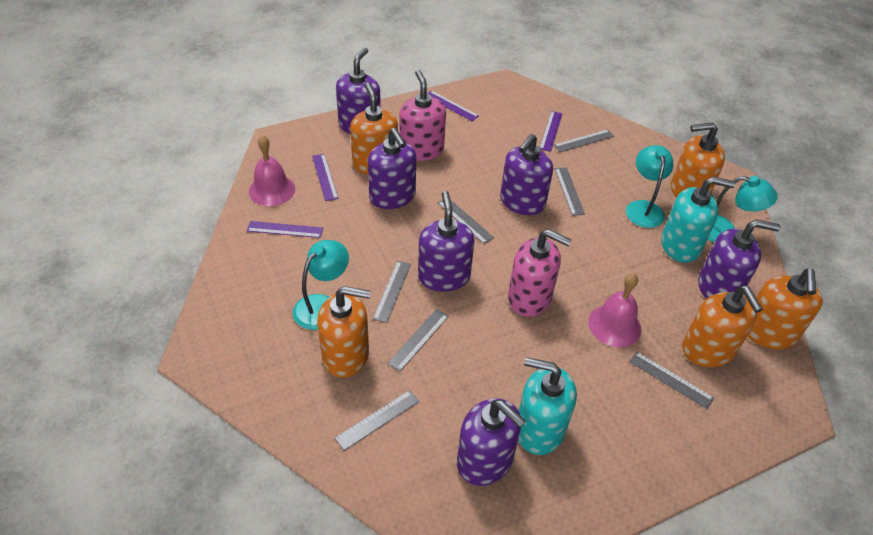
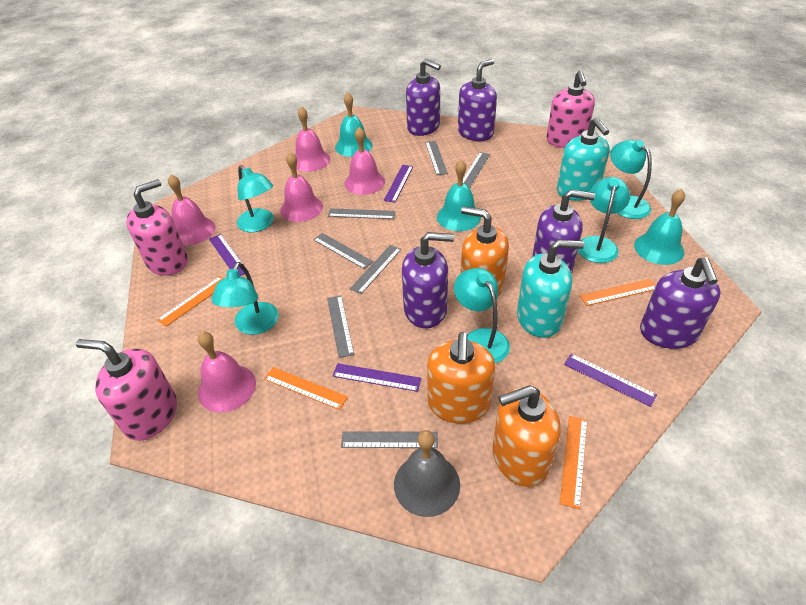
grey bell: 0 -> 1
orange ruler: 0 -> 4
orange soap dispenser: 5 -> 3
pink bell: 2 -> 5
pink soap dispenser: 2 -> 3
purple soap dispenser: 6 -> 5
turquoise bell: 0 -> 3
turquoise lamp: 3 -> 5

